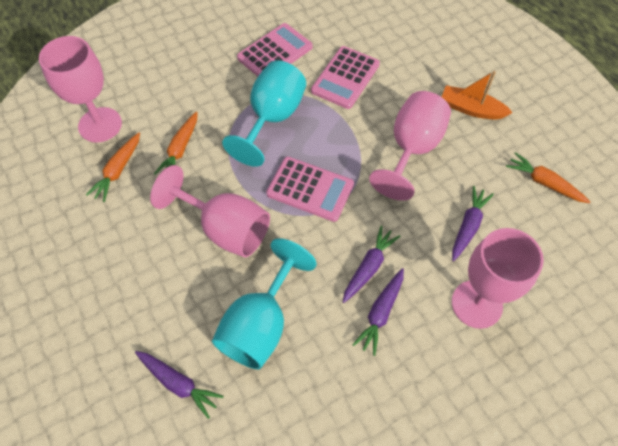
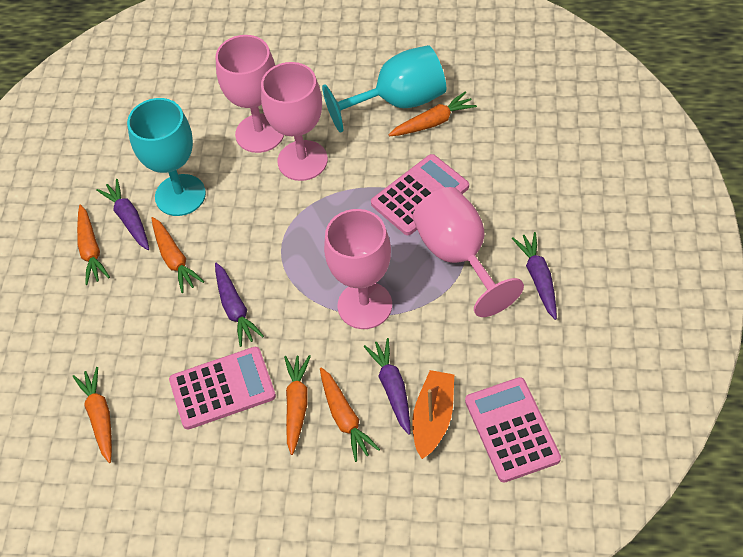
orange carrot: 3 -> 6

